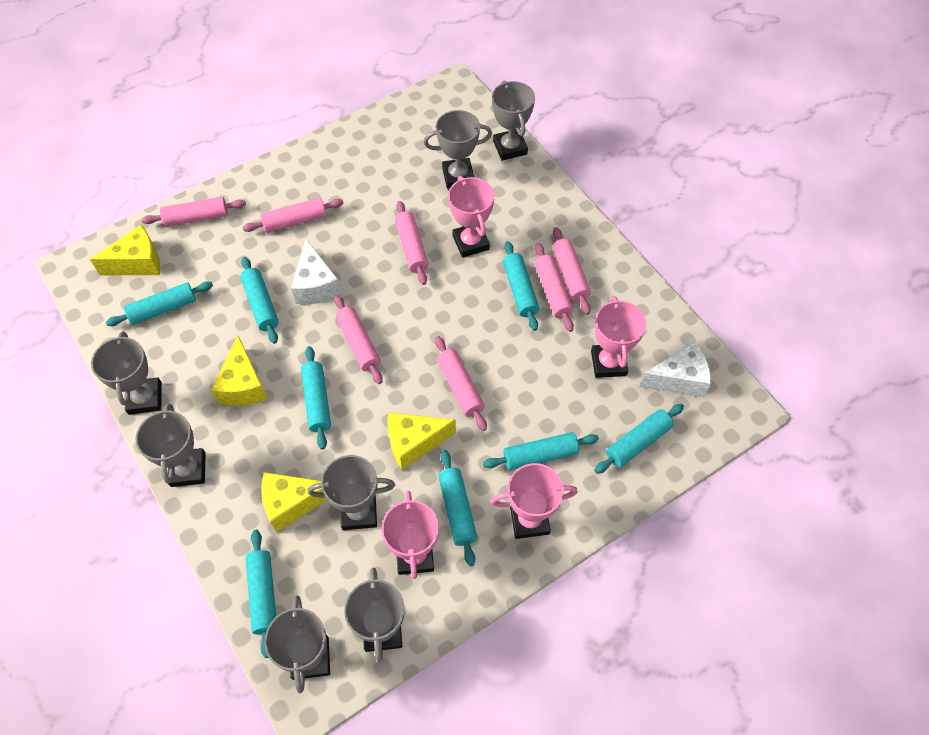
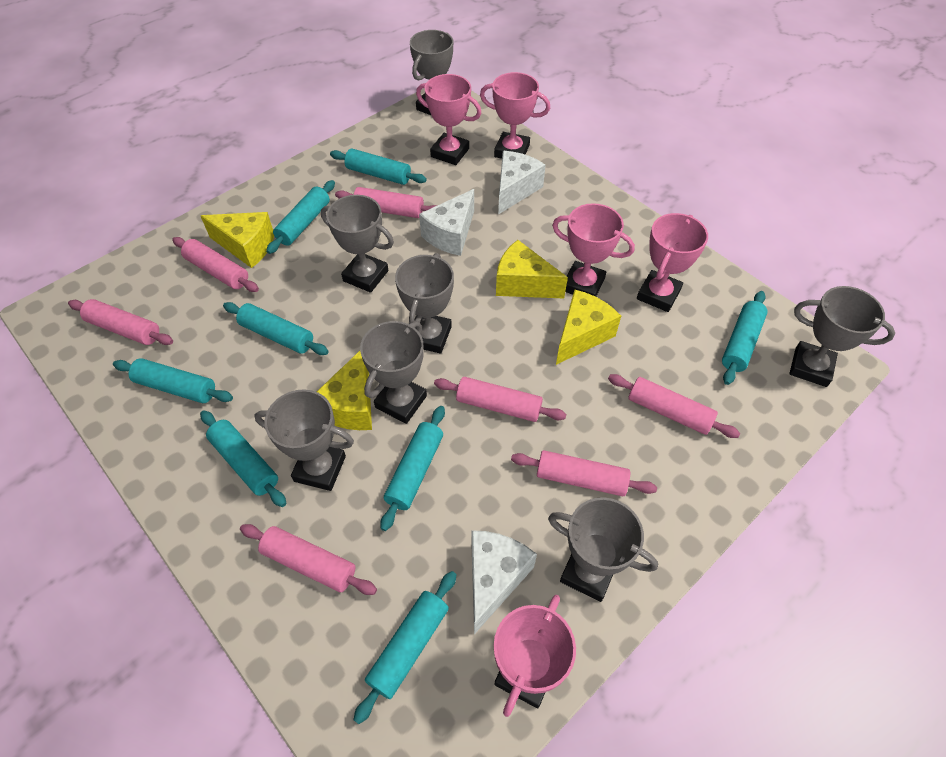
pink trophy: 4 -> 5
white cheese: 2 -> 3

